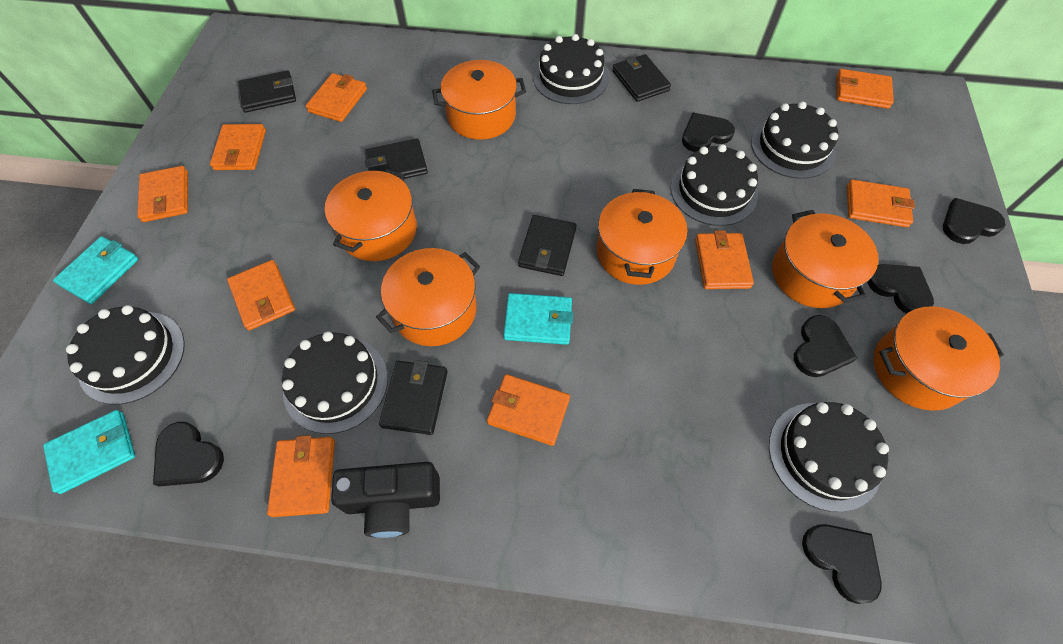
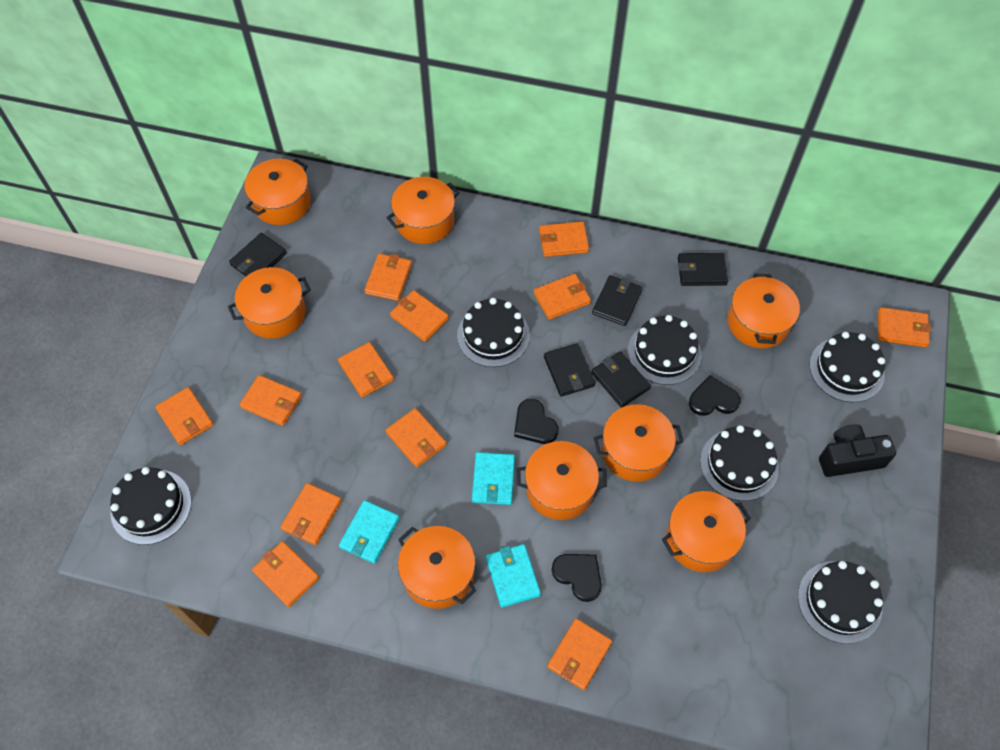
black heart: 6 -> 3
orange pot: 6 -> 8
orange wallet: 9 -> 12

